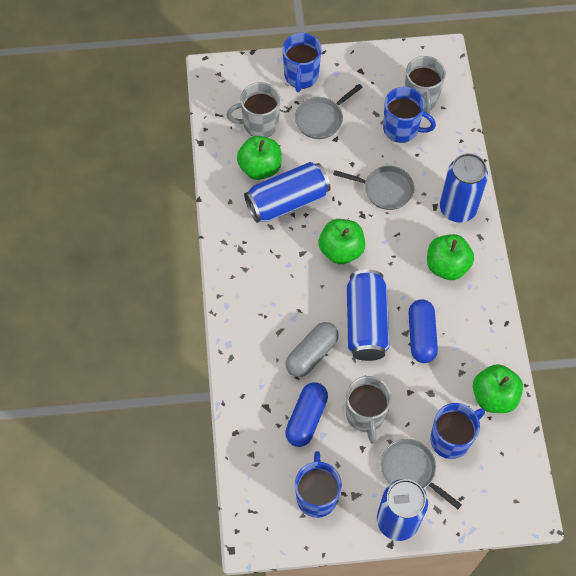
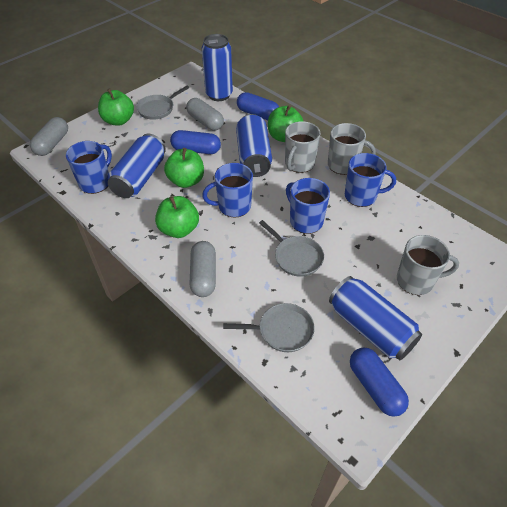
blue capsule: 2 -> 3
grey capsule: 1 -> 3

